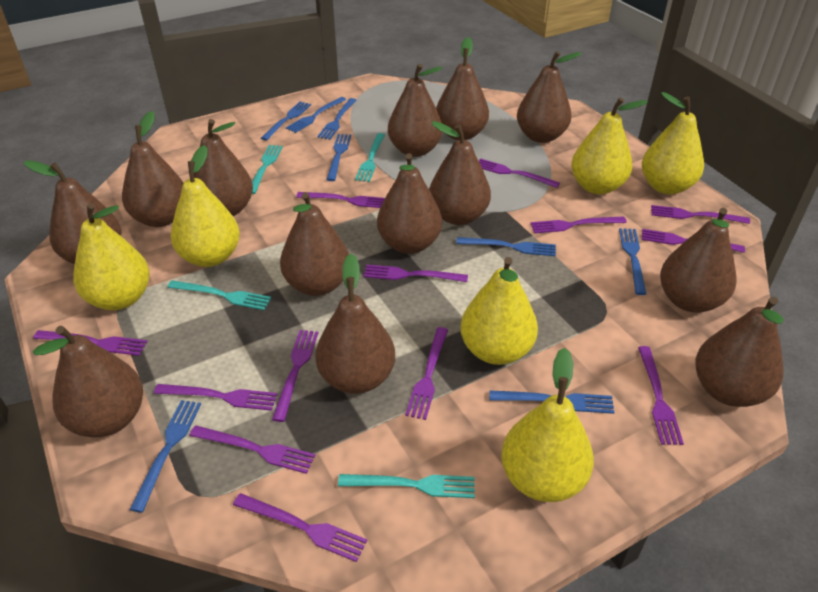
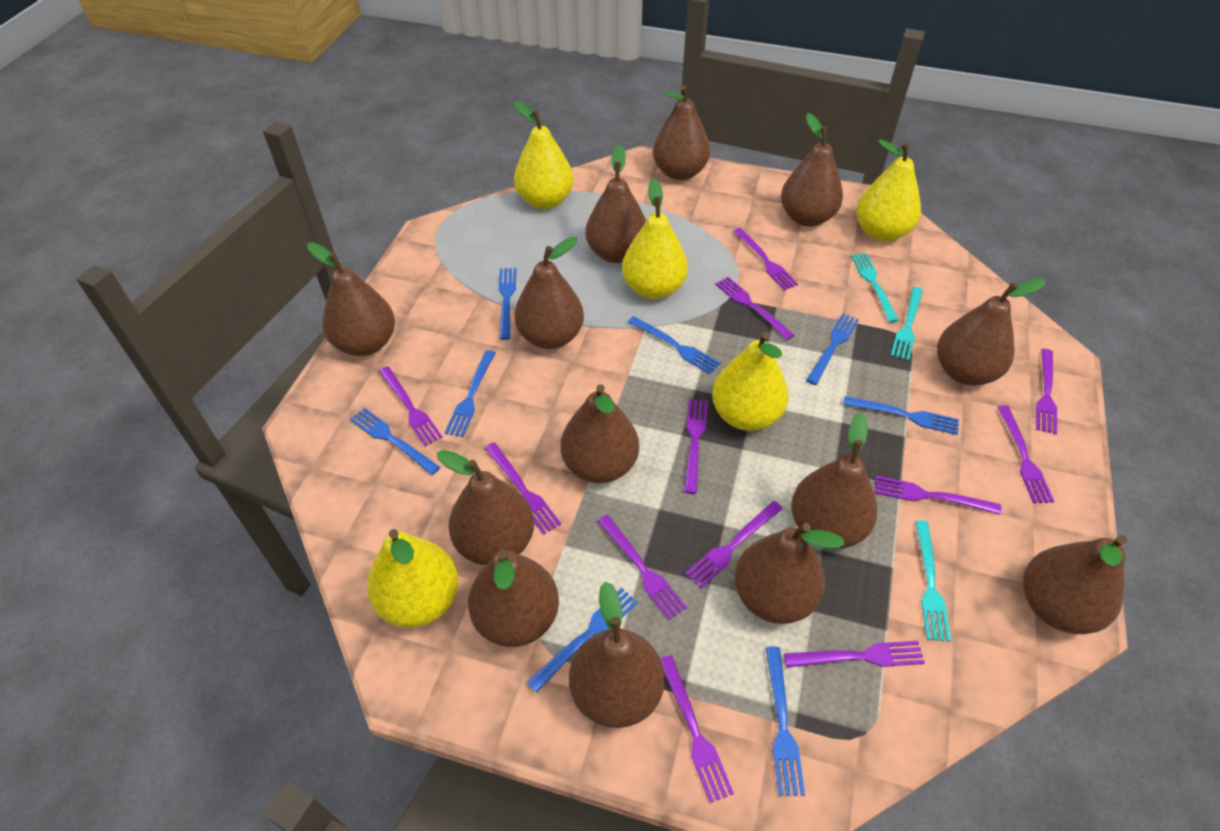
purple fork: 13 -> 12
turquoise fork: 4 -> 3
yellow pear: 6 -> 5

